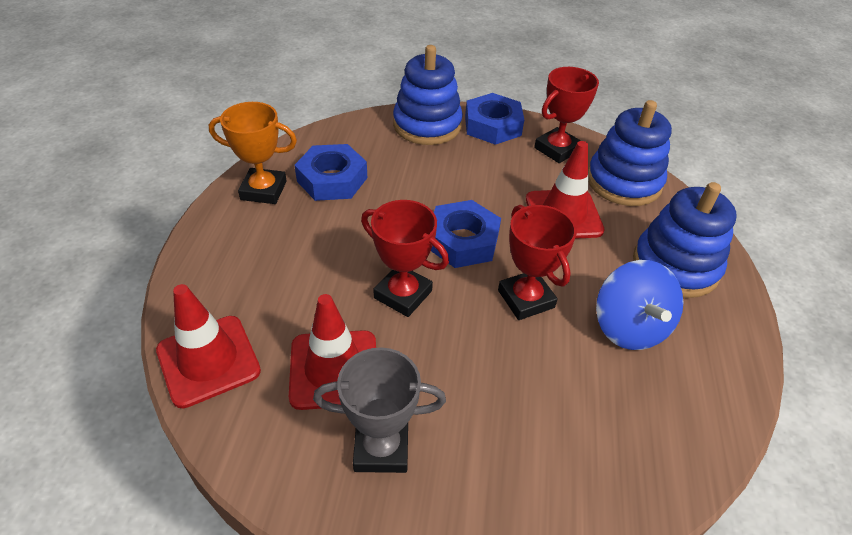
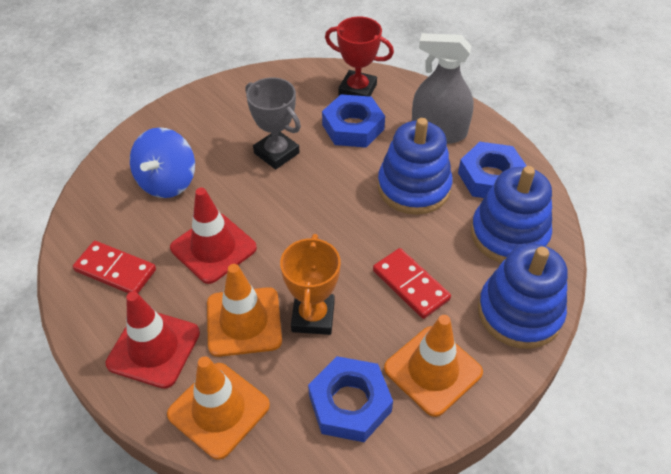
grey spray bottle: 0 -> 1
orange traffic cone: 0 -> 3
red domino: 0 -> 2
red traffic cone: 3 -> 2
red trophy: 3 -> 1

